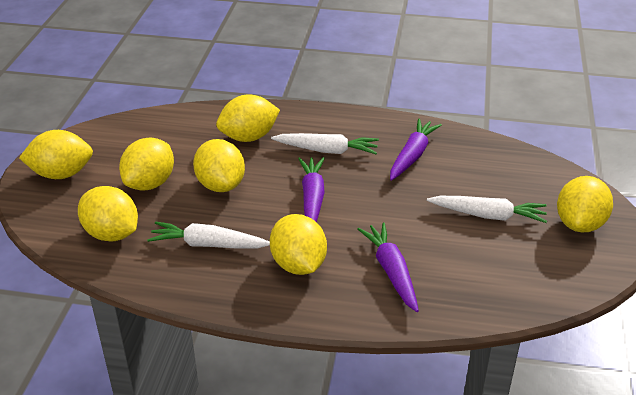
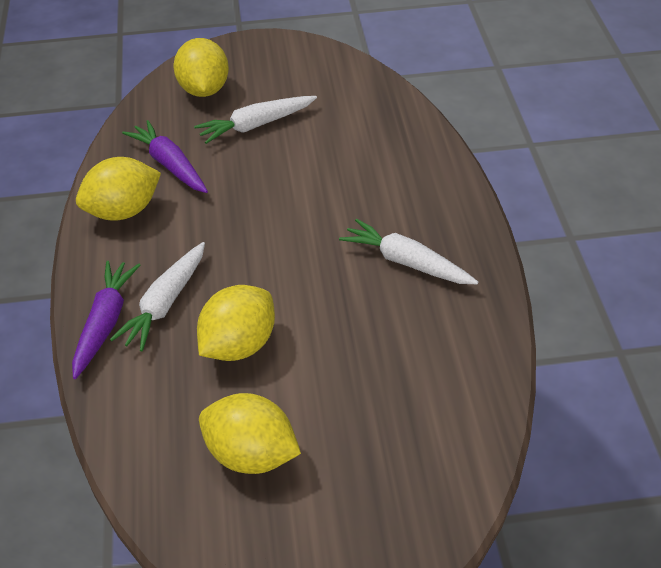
purple carrot: 3 -> 2
yellow lemon: 7 -> 4

